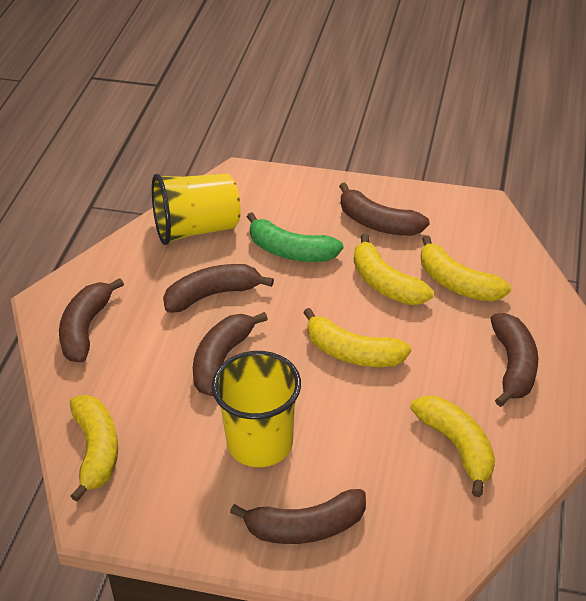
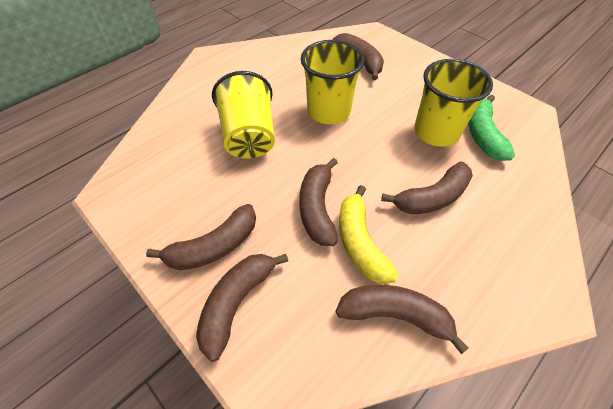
yellow banana: 5 -> 1
yellow cup: 2 -> 3

